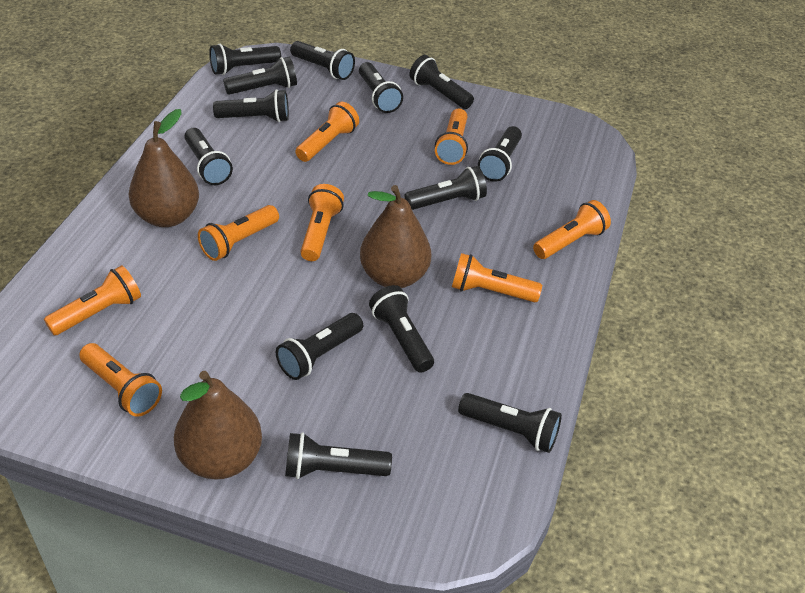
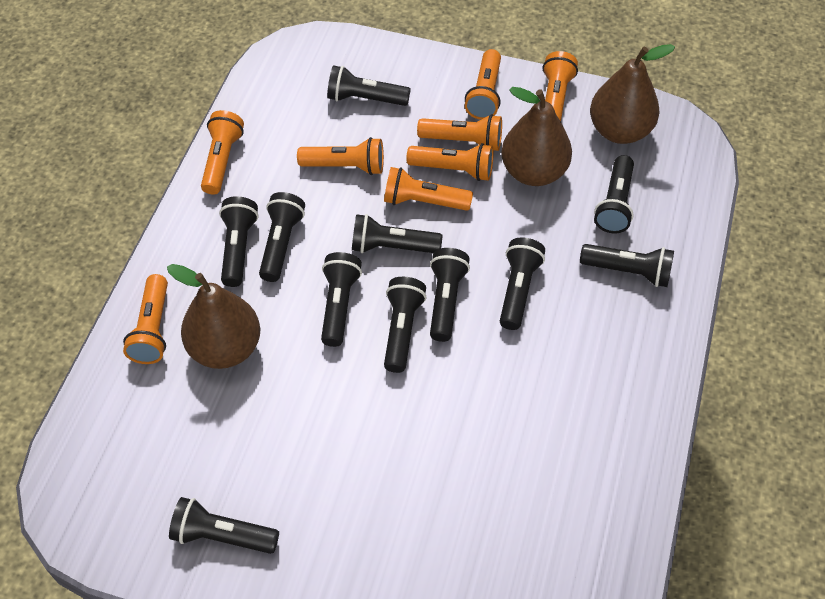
black flashlight: 13 -> 11

